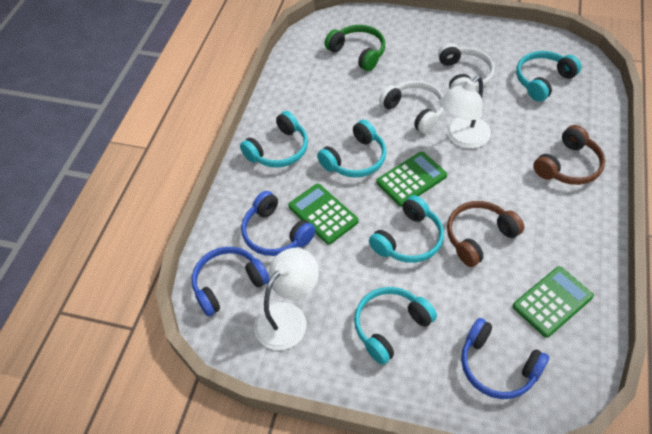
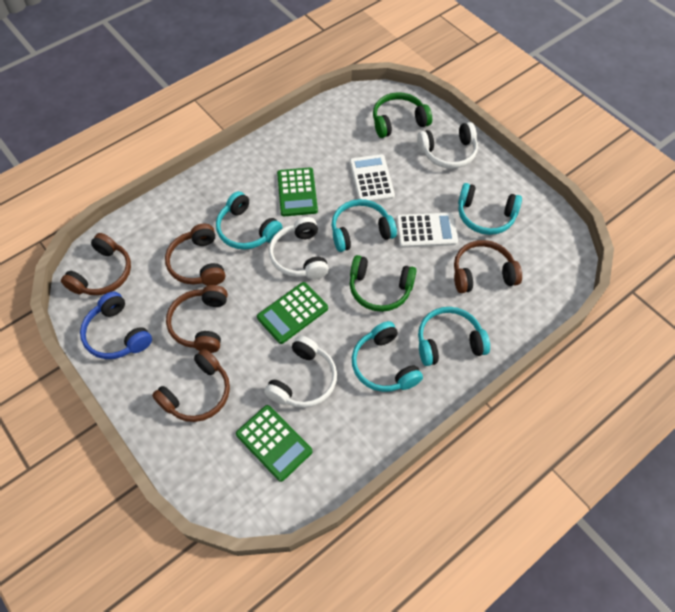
blue headphones: 3 -> 1
brown headphones: 2 -> 5
green headphones: 1 -> 2
white calculator: 0 -> 2
white headphones: 2 -> 3
white lamp: 2 -> 0

